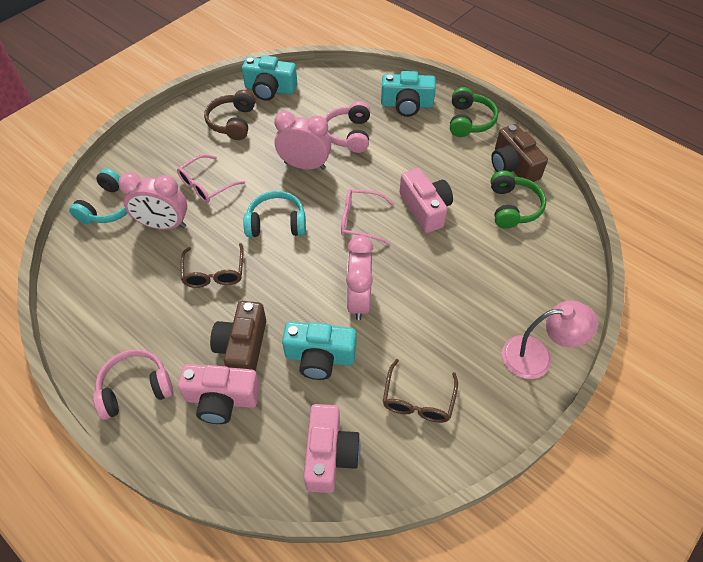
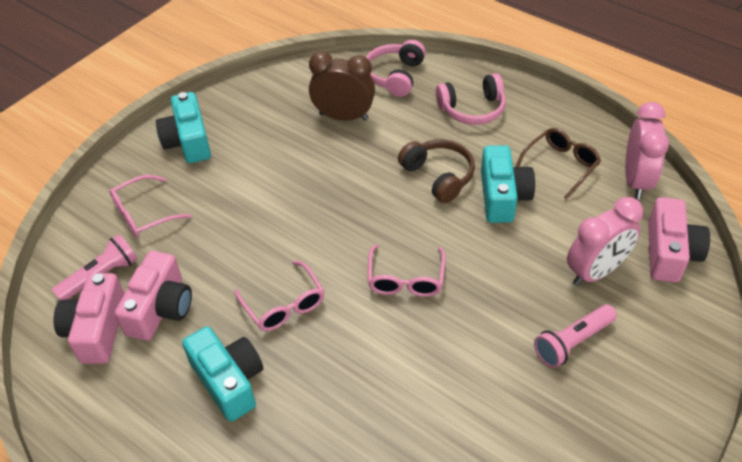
brown camera: 2 -> 0
brown clock: 0 -> 1
brown glasses: 2 -> 1
green headphones: 2 -> 0
pink clock: 3 -> 2
pink flashlight: 0 -> 2
pink glasses: 2 -> 3
pink lamp: 1 -> 0
turquoise headphones: 2 -> 0

